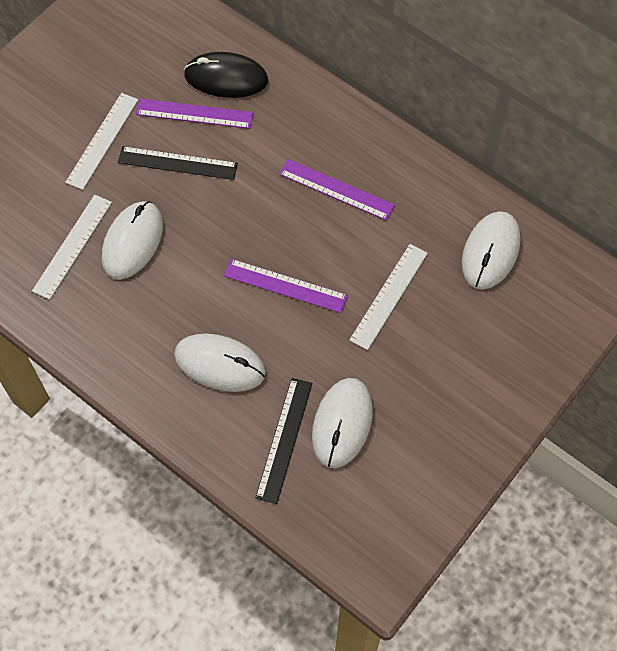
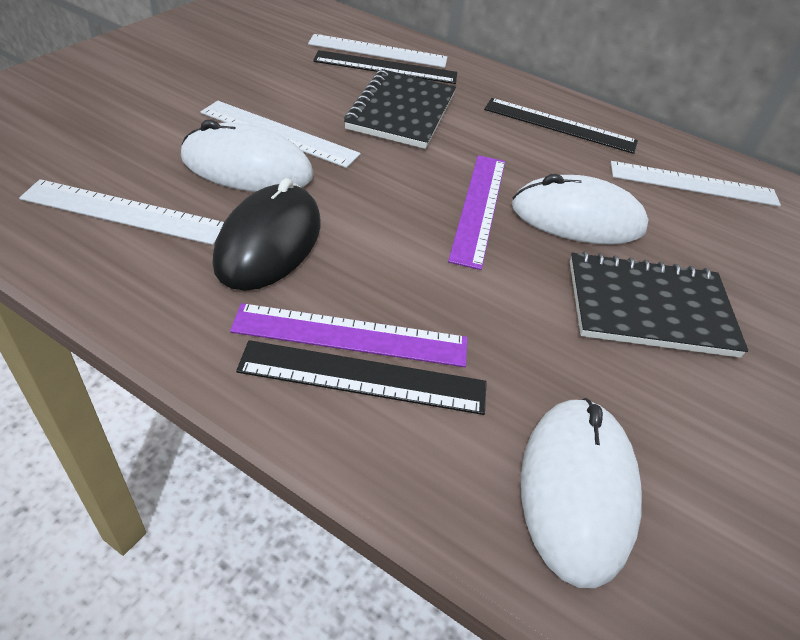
black notebook: 0 -> 2
black ruler: 2 -> 3
purple ruler: 3 -> 2
white mouse: 4 -> 3
white ruler: 3 -> 4

